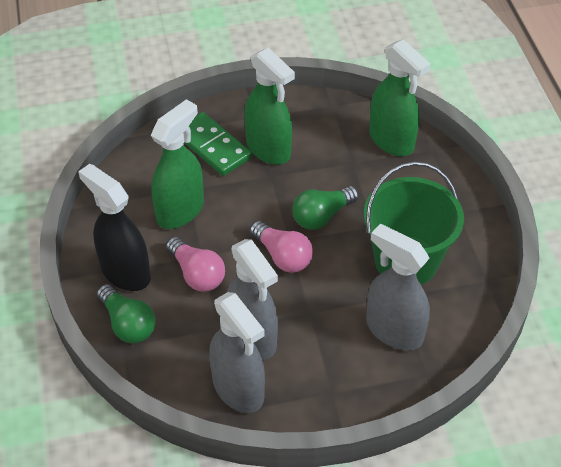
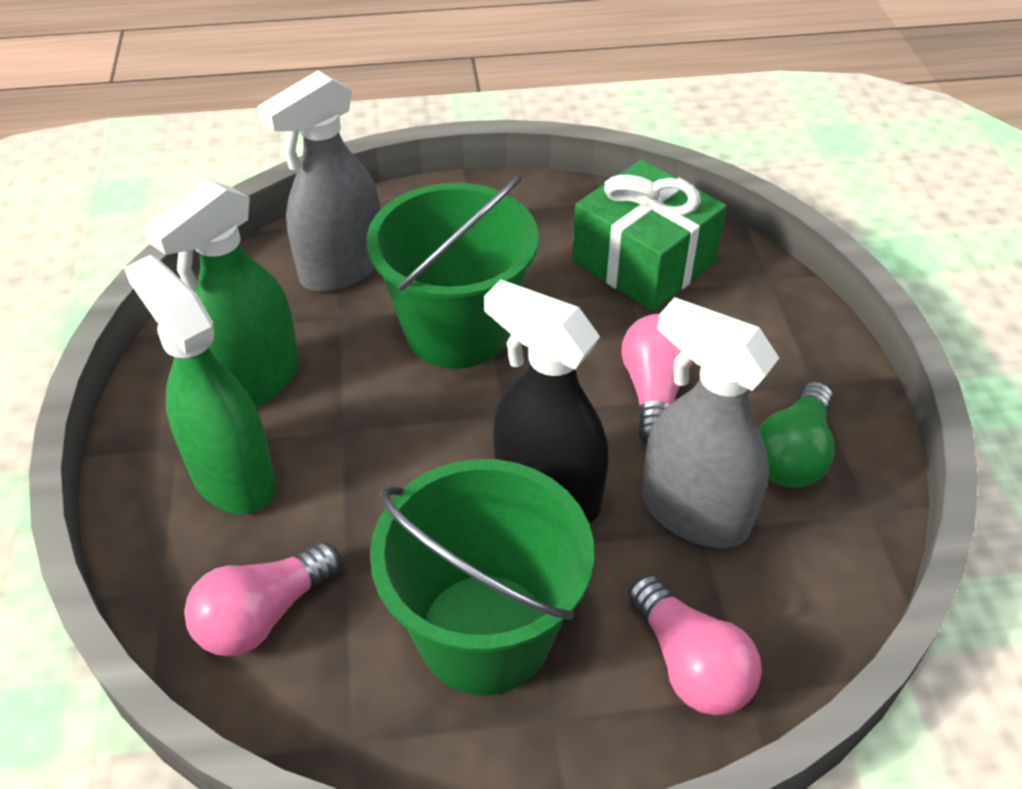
green bucket: 1 -> 2
green domino: 1 -> 0
green gift: 0 -> 1
green light bulb: 2 -> 1
green spray bottle: 3 -> 2
grey spray bottle: 3 -> 2
pink light bulb: 2 -> 3

